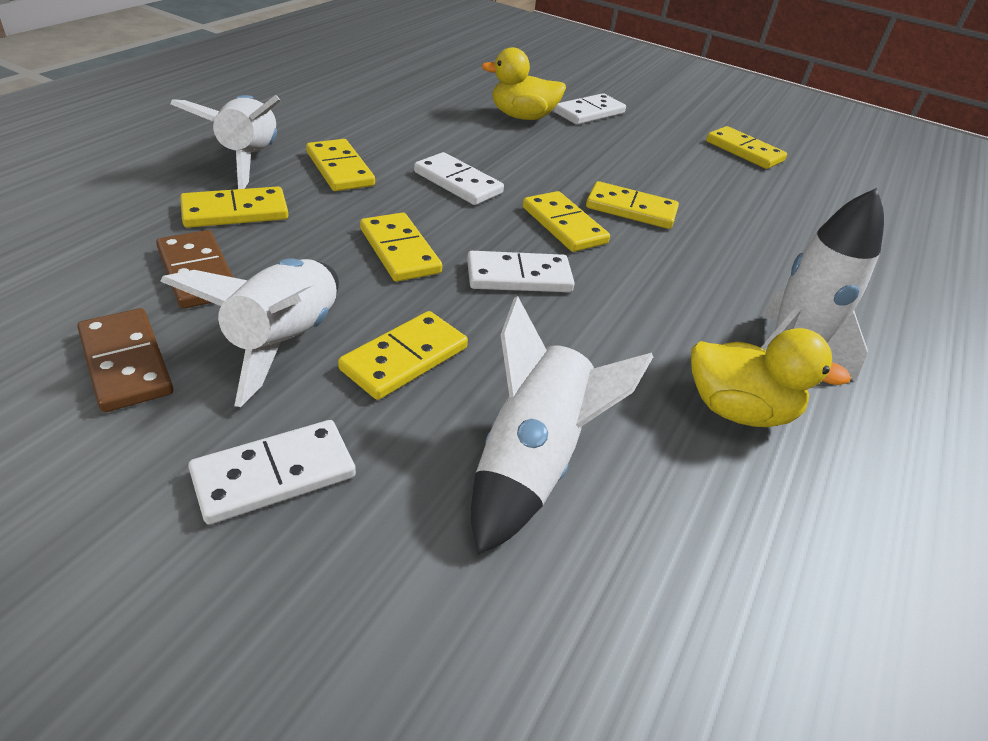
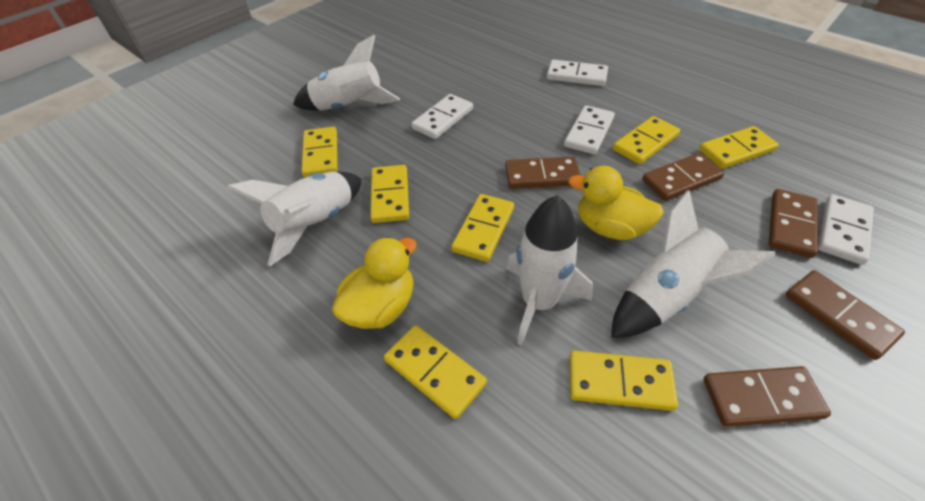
brown domino: 2 -> 5

